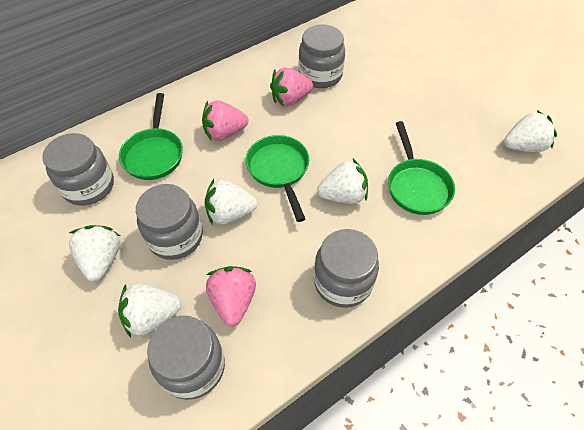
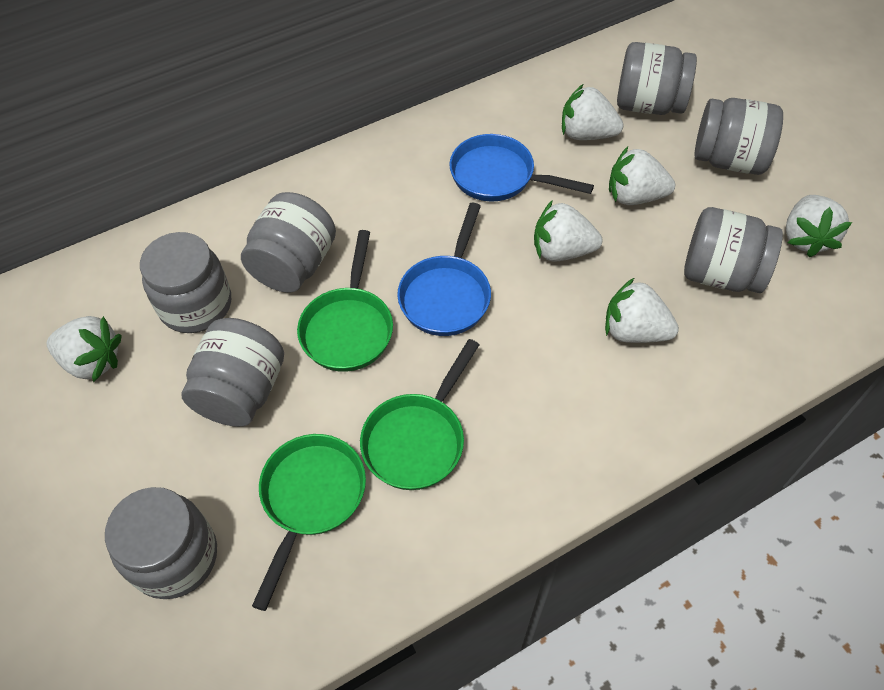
blue pan: 0 -> 2
grey jar: 5 -> 7
pink strawberry: 3 -> 0
white strawberry: 5 -> 6

